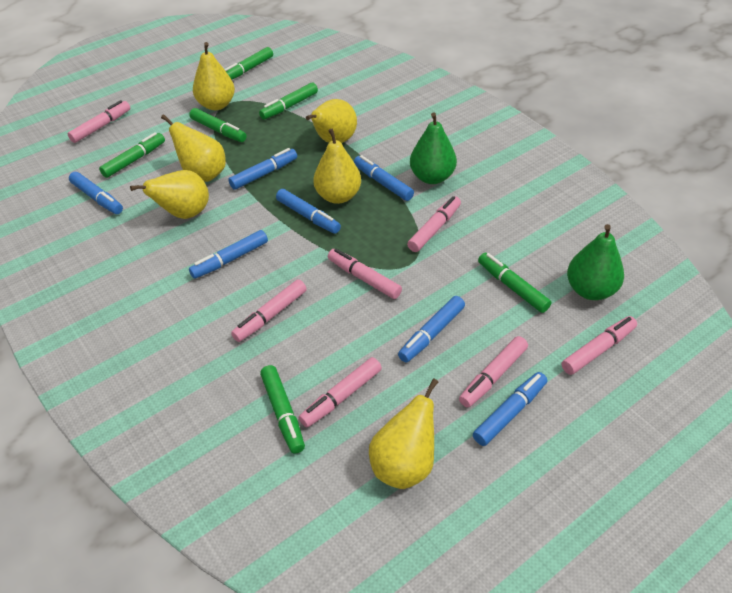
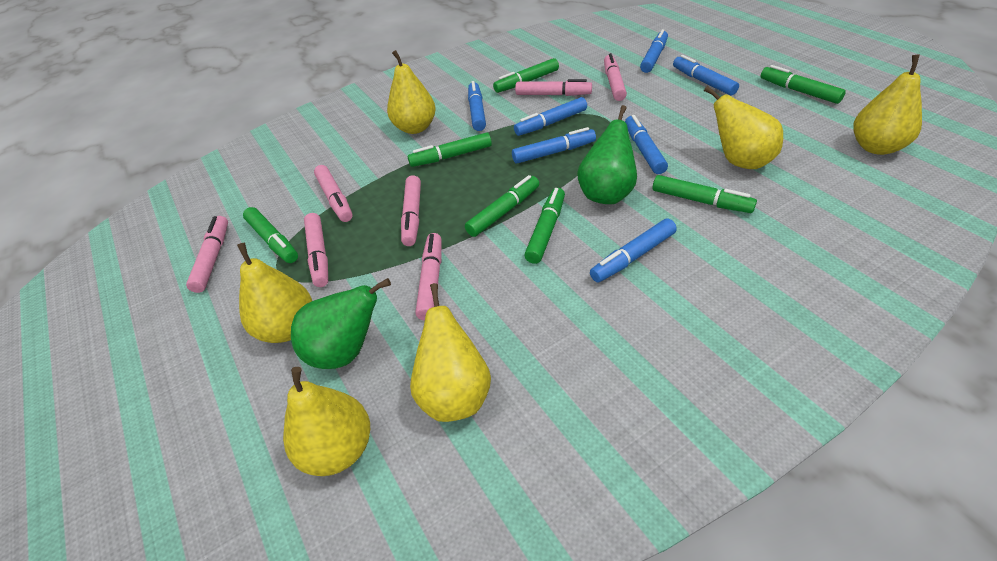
green marker: 6 -> 7

